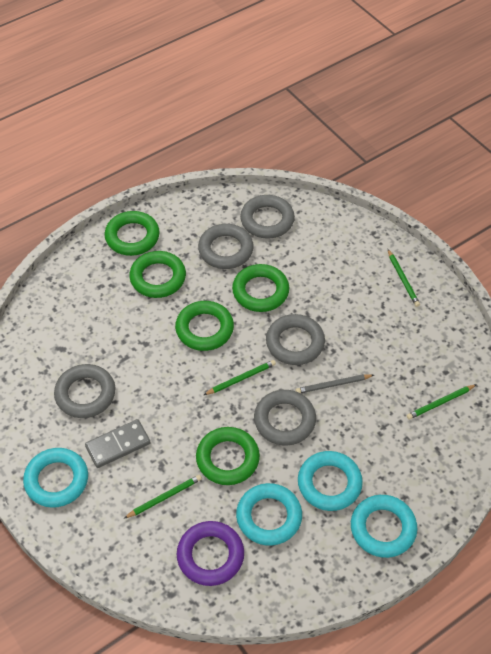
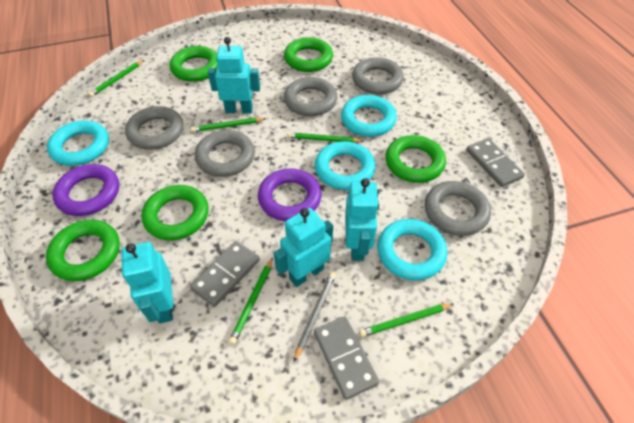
green pencil: 4 -> 5
grey domino: 1 -> 3
purple ring: 1 -> 2
turquoise robot: 0 -> 4

